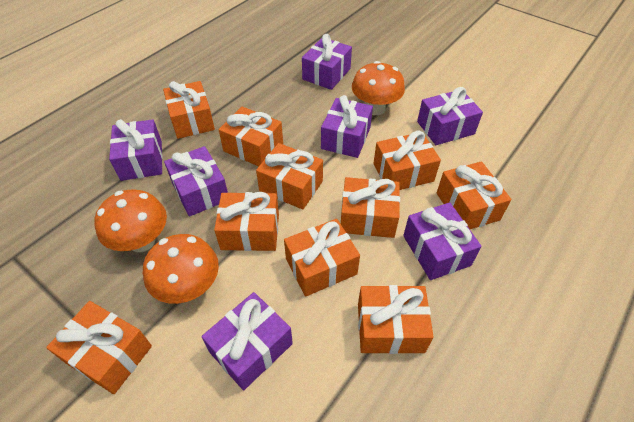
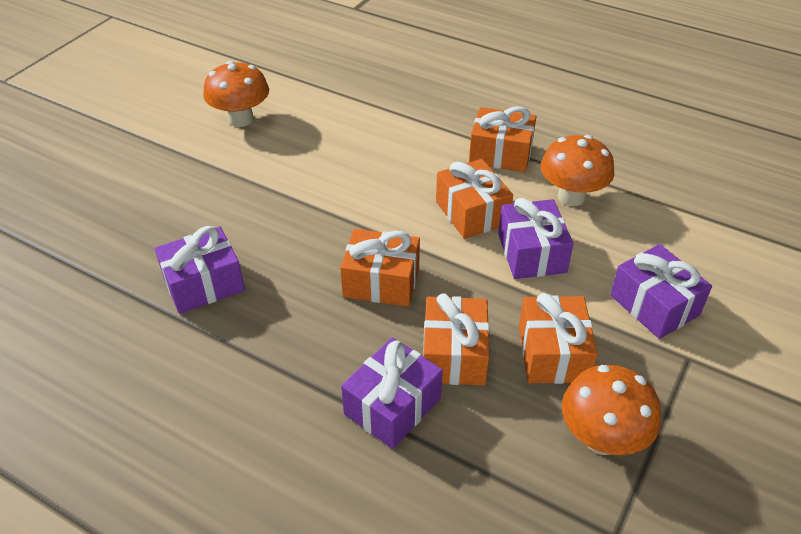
orange gift: 10 -> 5
purple gift: 7 -> 4

